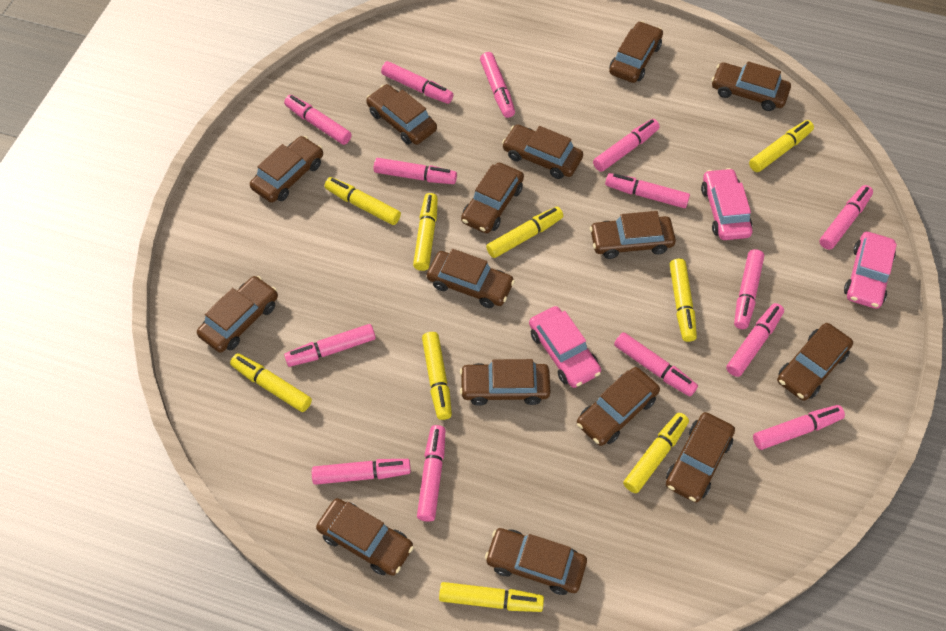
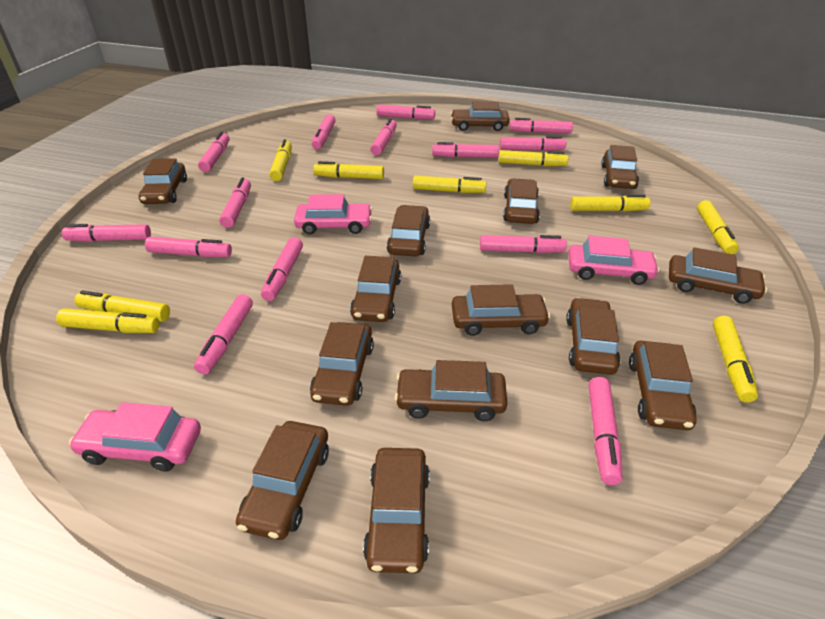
brown car: 15 -> 14

